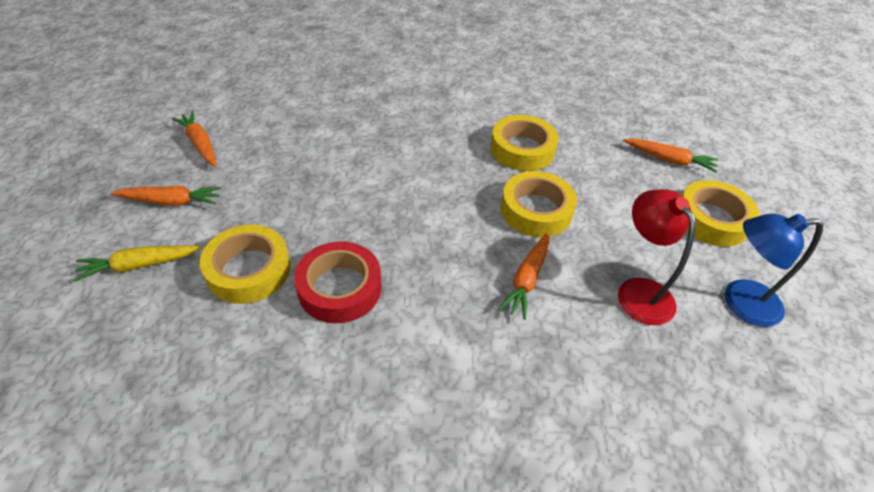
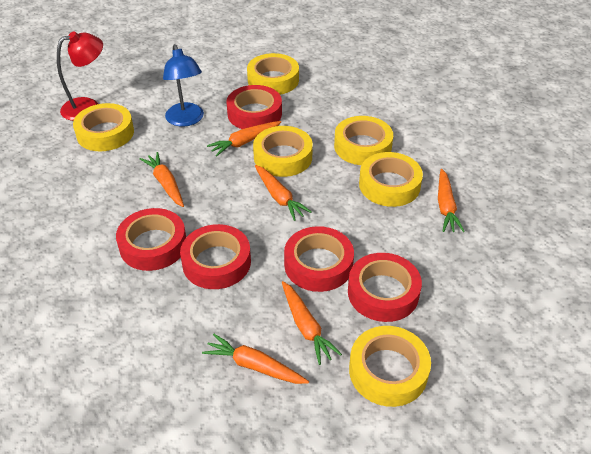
orange carrot: 4 -> 6
red tape: 1 -> 5
yellow carrot: 1 -> 0
yellow tape: 4 -> 6

